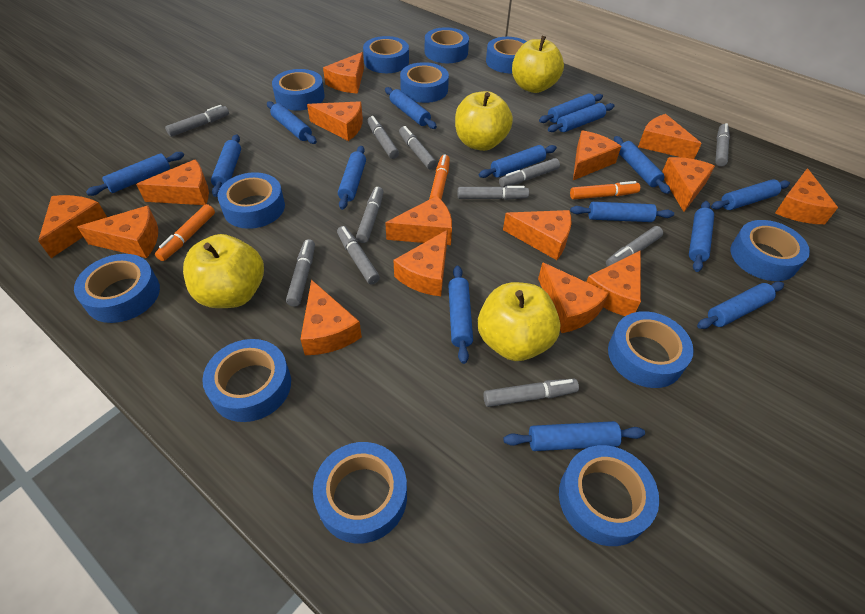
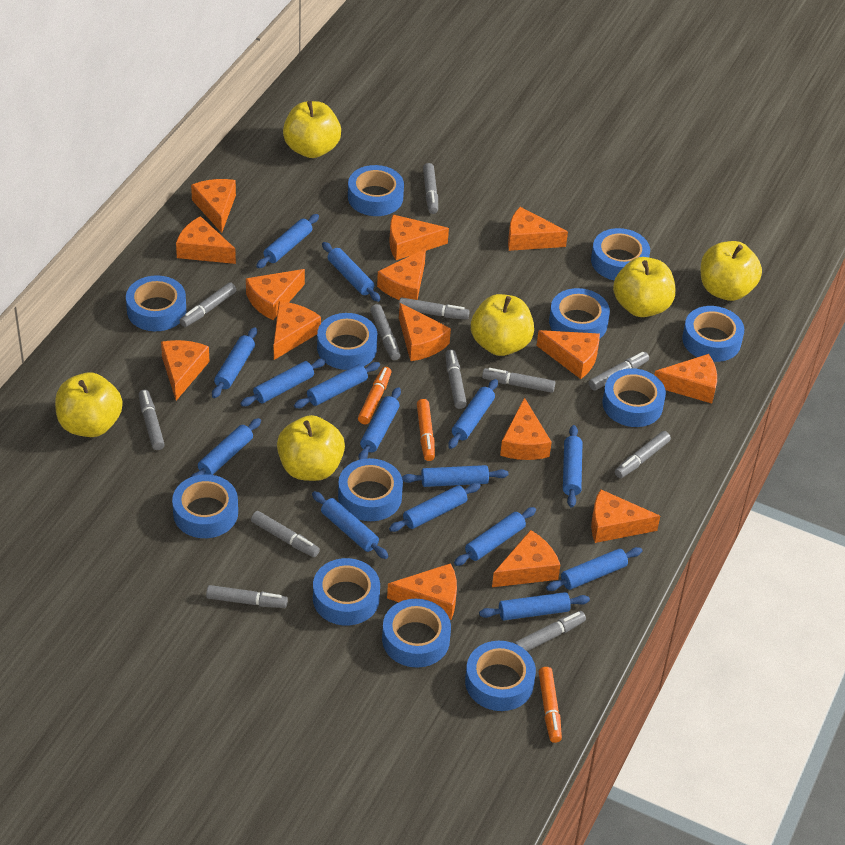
grey marker: 11 -> 12
yellow apple: 4 -> 6

